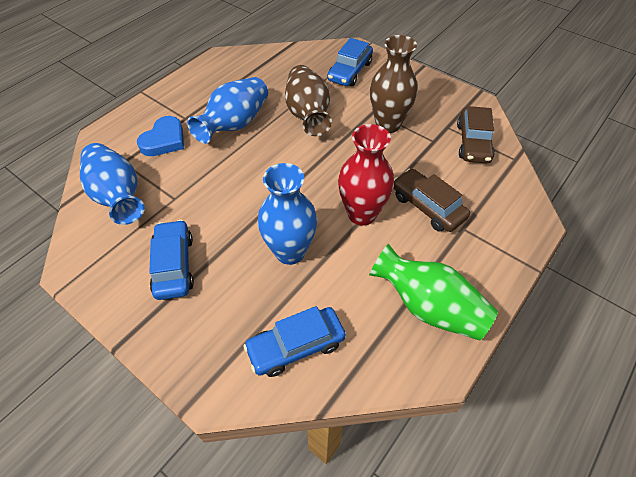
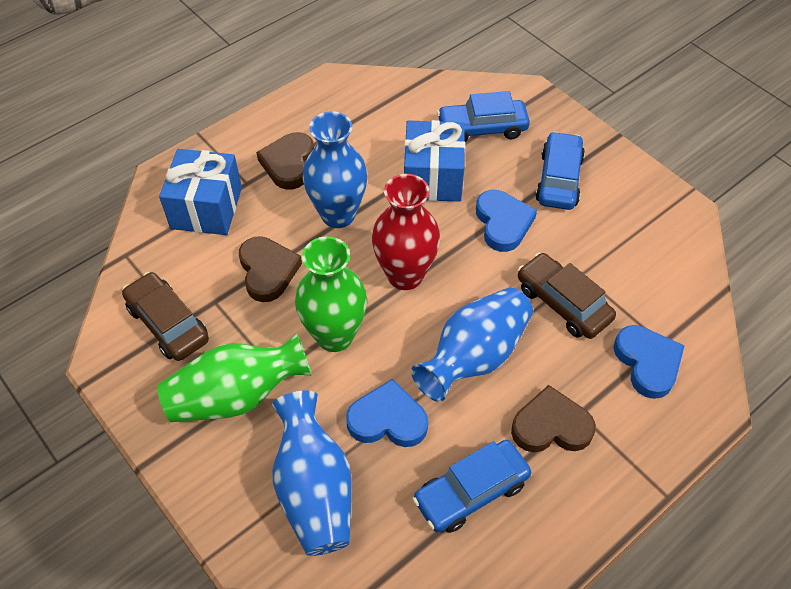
blue gift: 0 -> 2
blue heart: 1 -> 3
brown heart: 0 -> 3
brown vase: 2 -> 0
green vase: 1 -> 2

